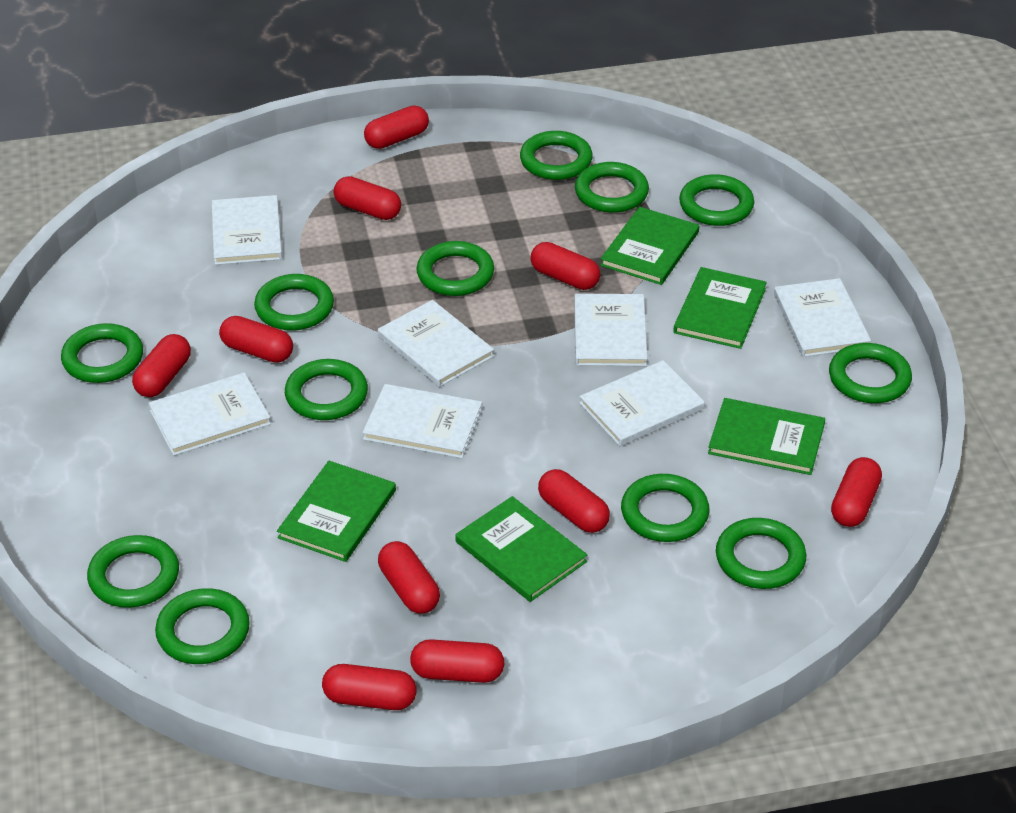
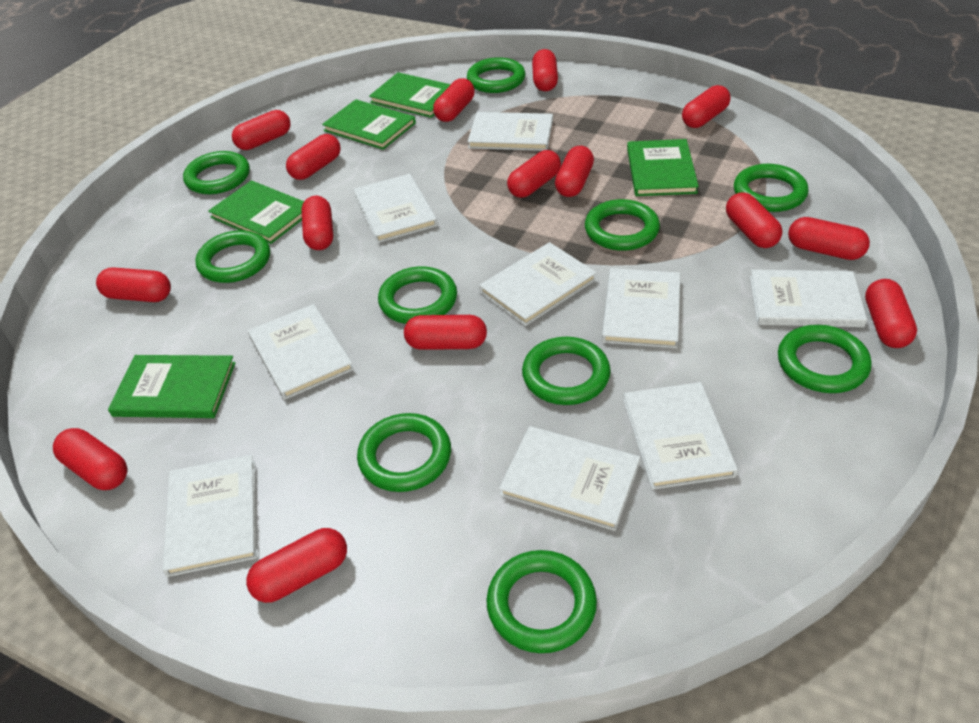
green ring: 12 -> 10
red capsule: 10 -> 15
white book: 7 -> 9

